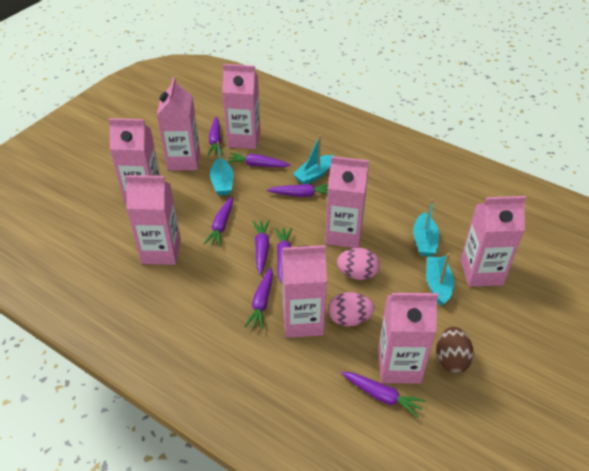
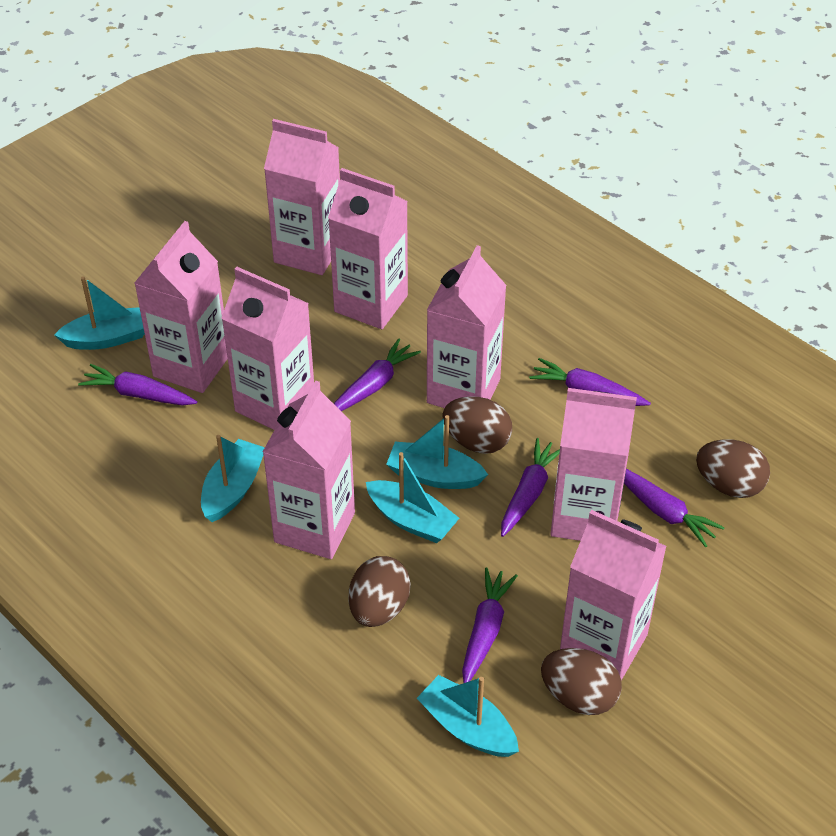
brown egg: 1 -> 4
pink egg: 2 -> 0
purple carrot: 8 -> 6
turquoise boat: 4 -> 5

